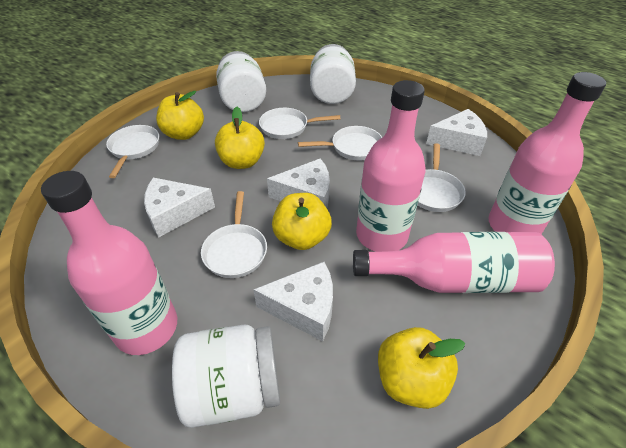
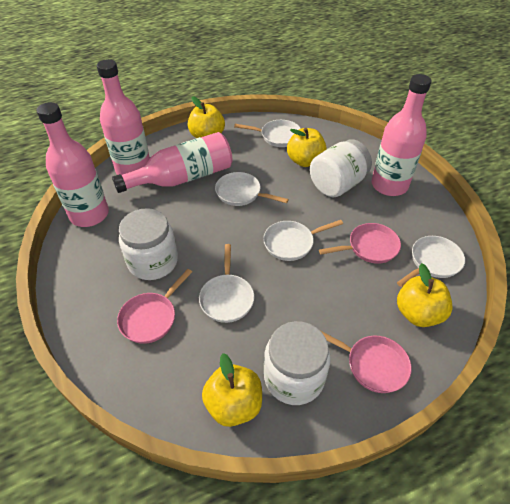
pink pan: 0 -> 3
white cheese: 4 -> 0

